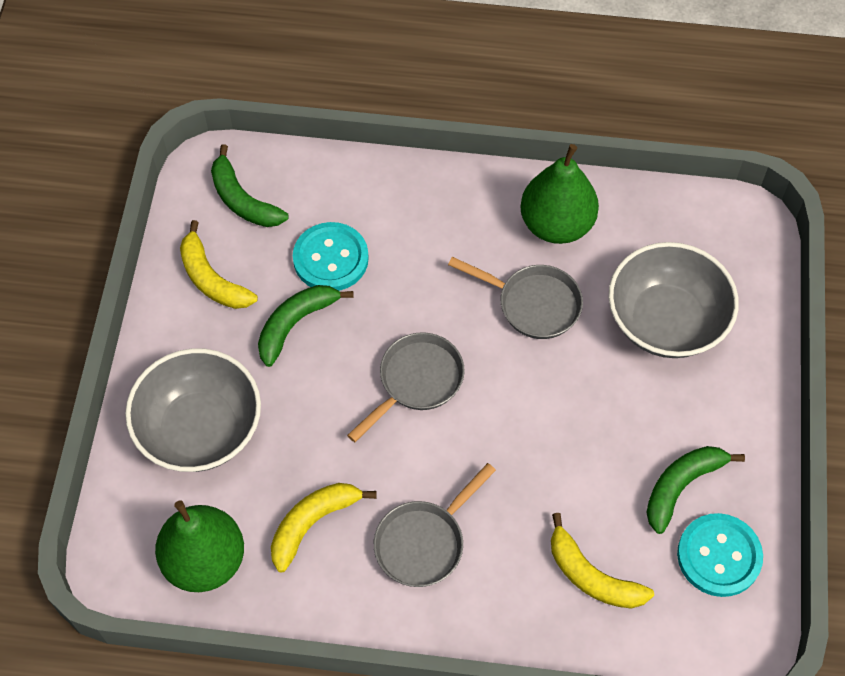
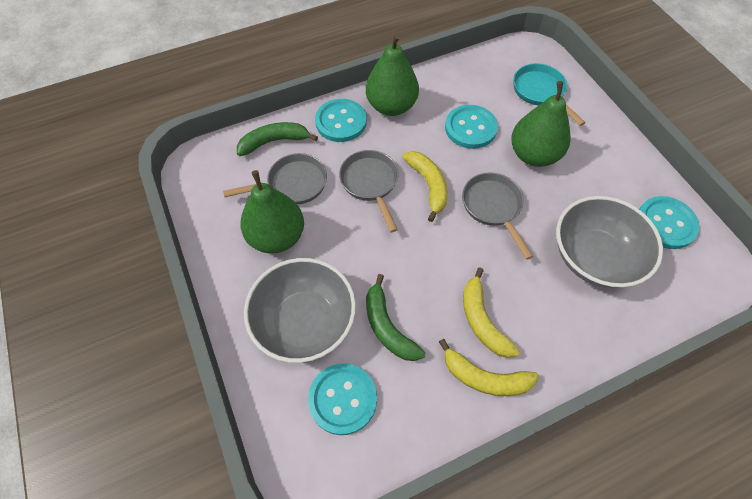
green banana: 3 -> 2
green pear: 2 -> 3
turquoise button: 2 -> 4
turquoise pan: 0 -> 1

